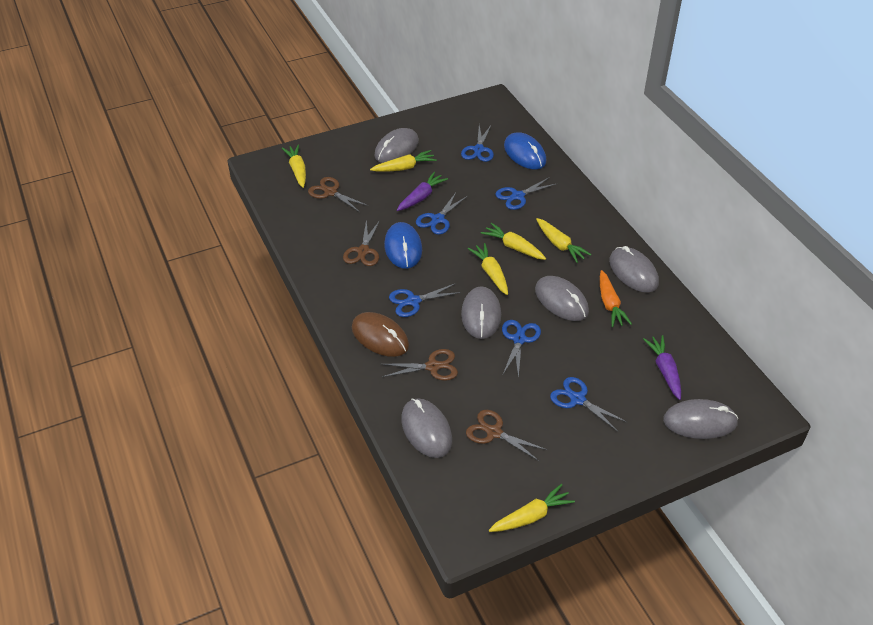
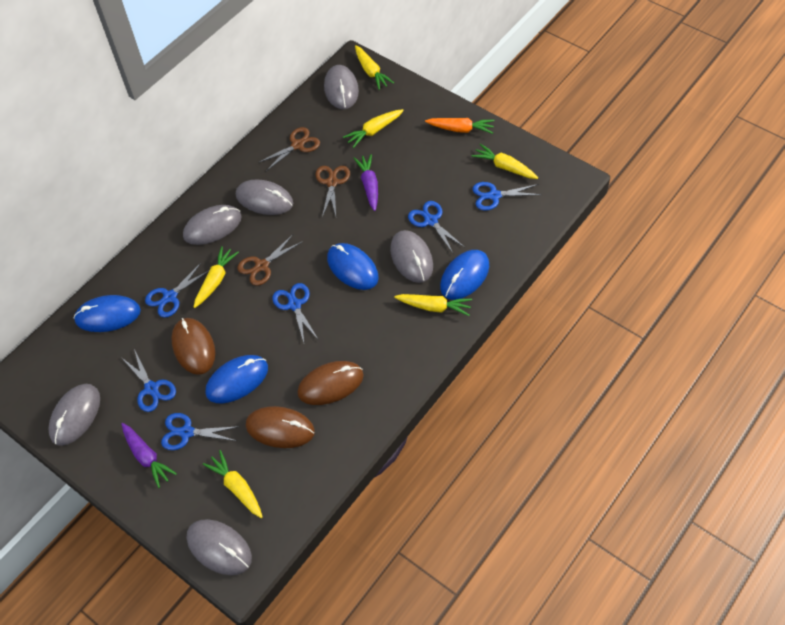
blue mouse: 2 -> 4
brown mouse: 1 -> 3
brown scissors: 4 -> 3

